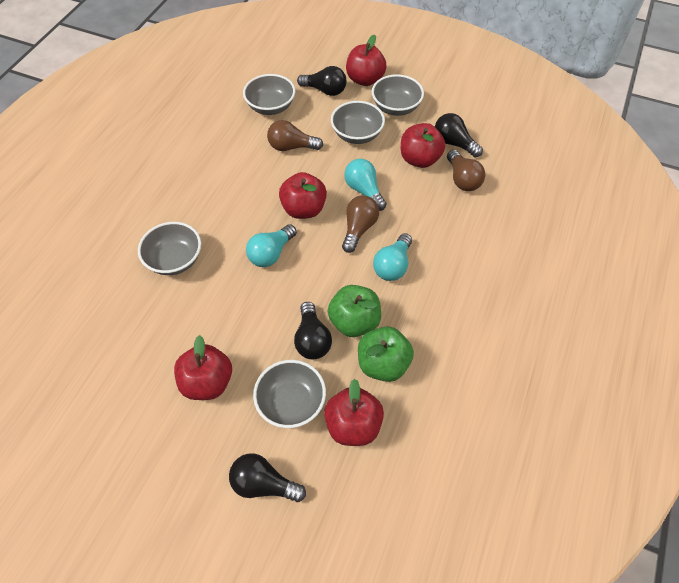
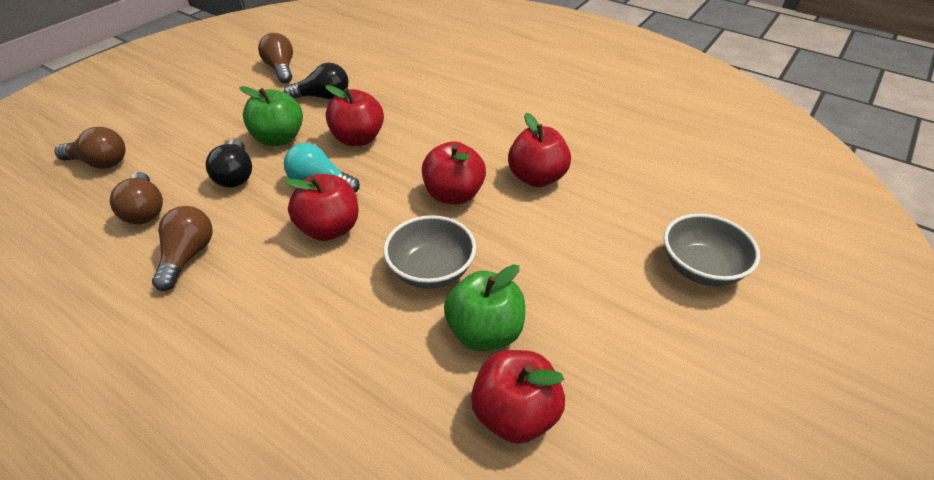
black light bulb: 4 -> 2
brown light bulb: 3 -> 4
grey bowl: 5 -> 2
turquoise light bulb: 3 -> 1

